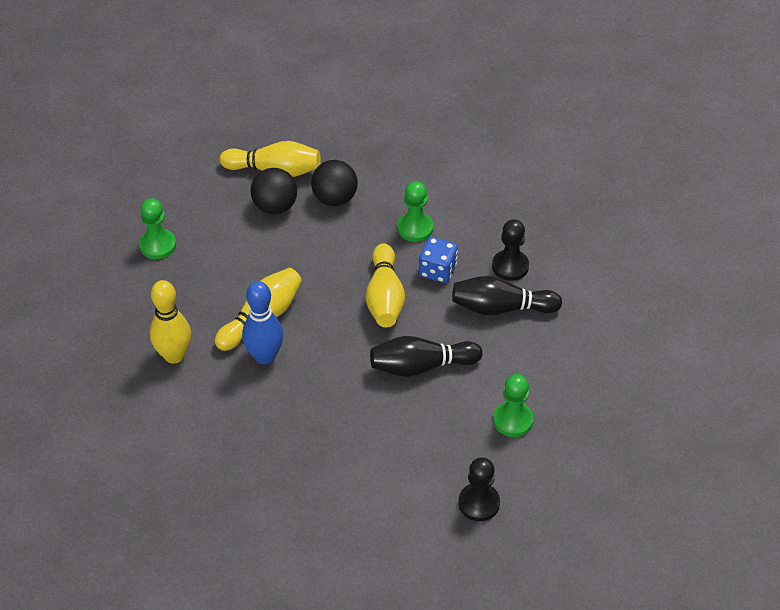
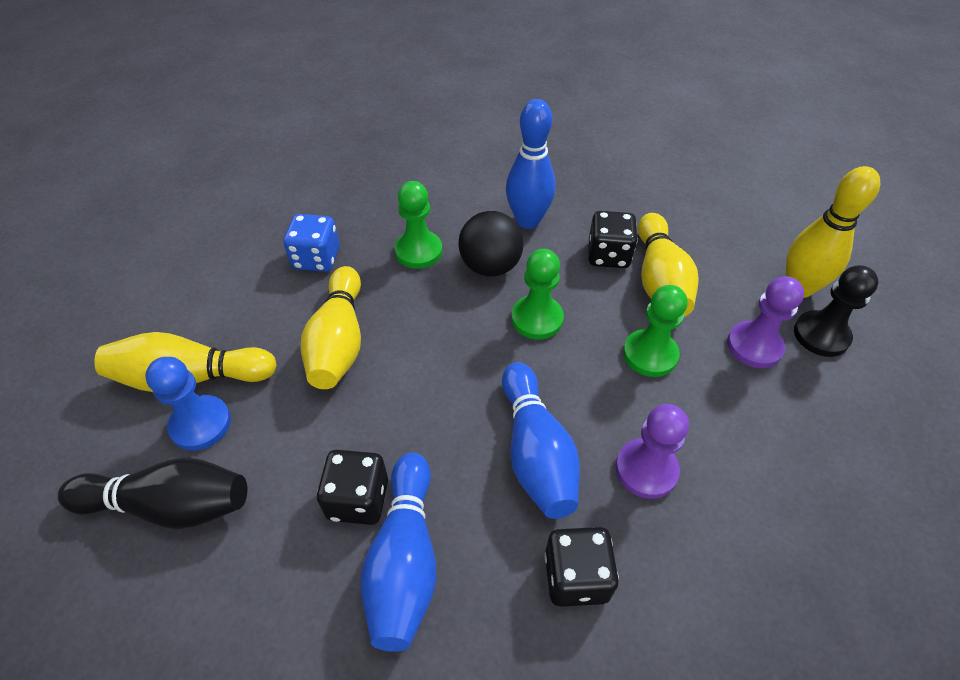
black ball: 2 -> 1
black bowling pin: 2 -> 1
black dice: 0 -> 3
black pawn: 2 -> 1
blue bowling pin: 1 -> 3
blue pawn: 0 -> 1
purple pawn: 0 -> 2

